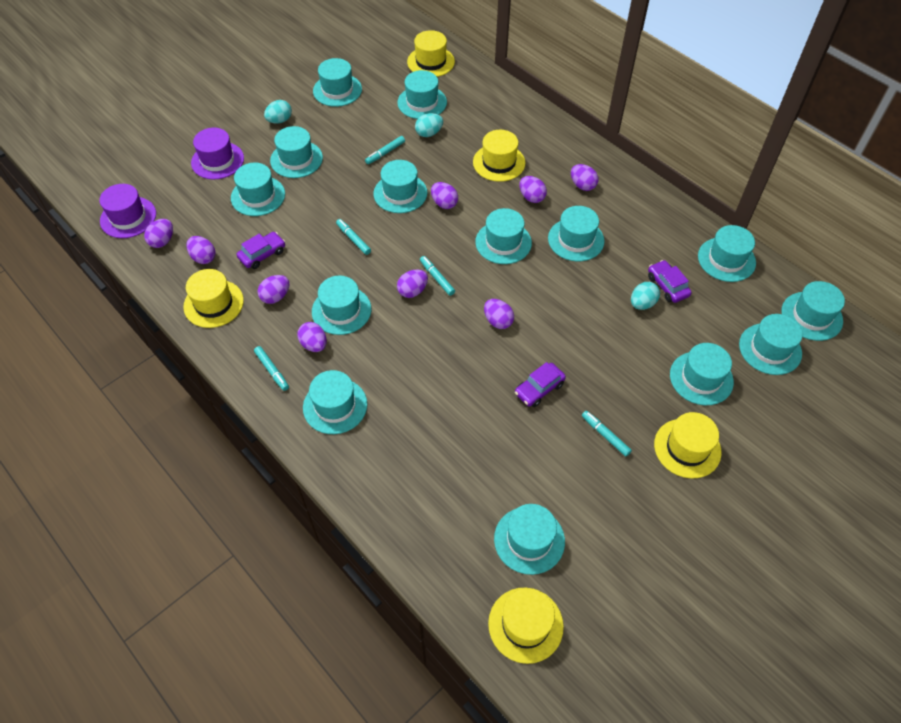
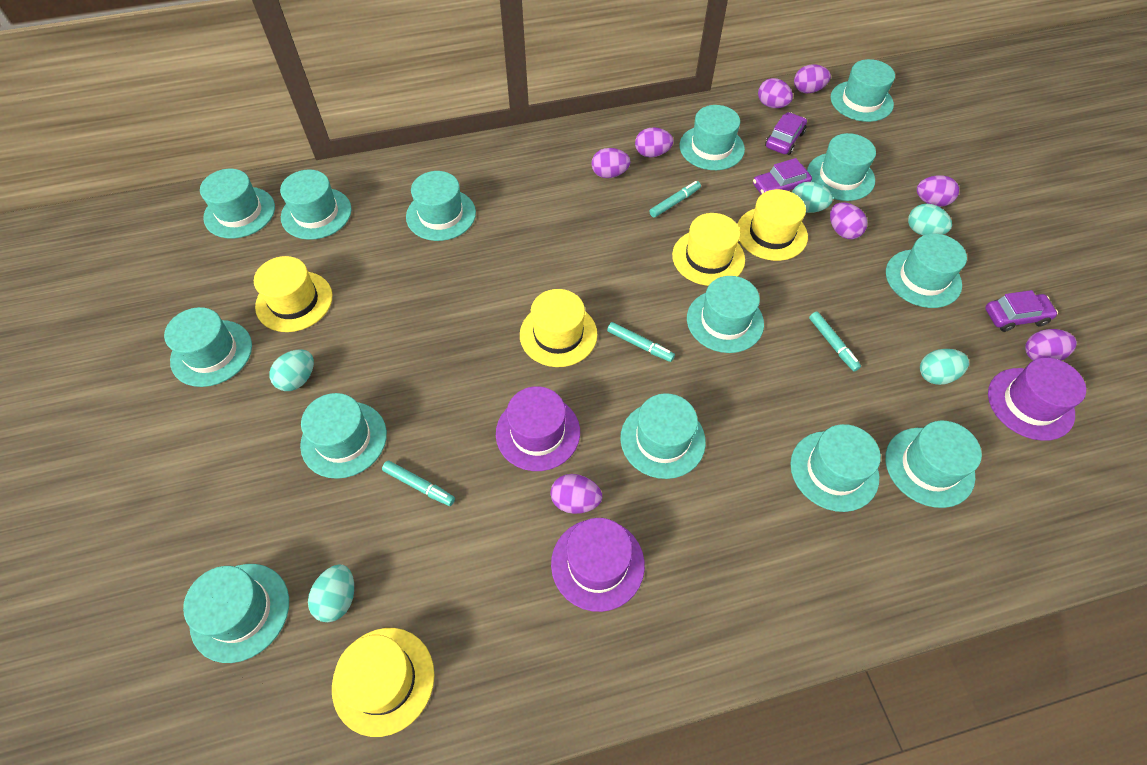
purple egg: 9 -> 8
purple hat: 2 -> 3
turquoise egg: 3 -> 5
turquoise marker: 5 -> 4

